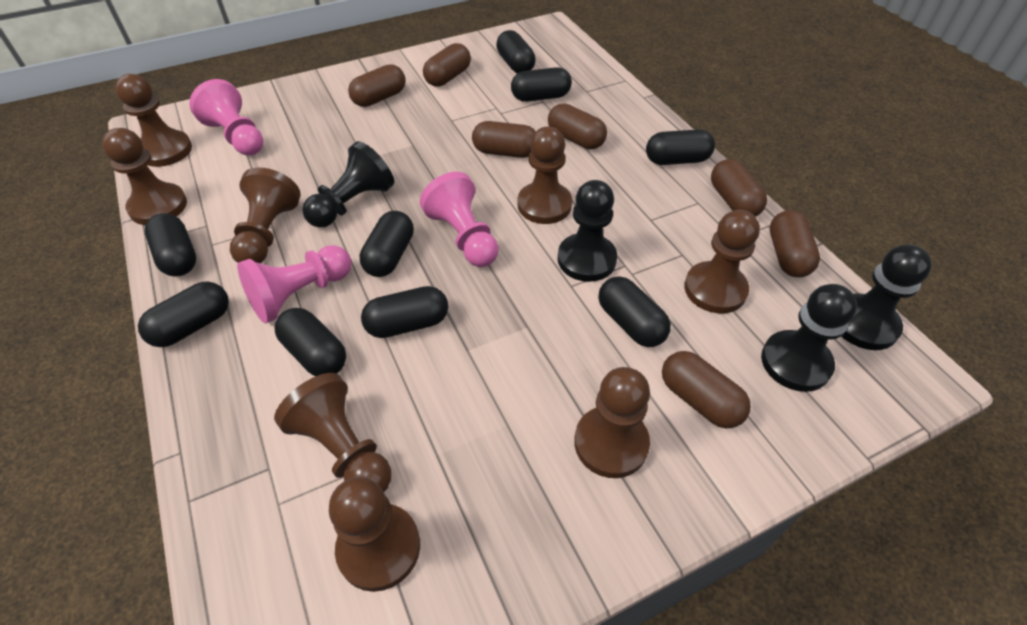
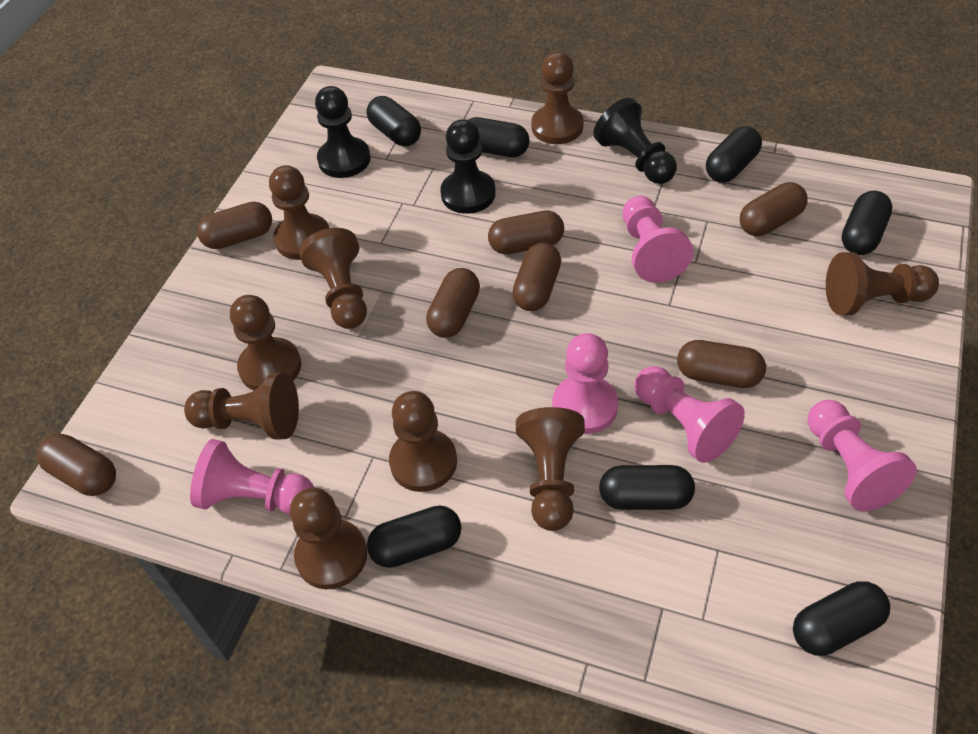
black capsule: 9 -> 7
black pawn: 4 -> 3
brown pawn: 8 -> 9
pink pawn: 3 -> 5

